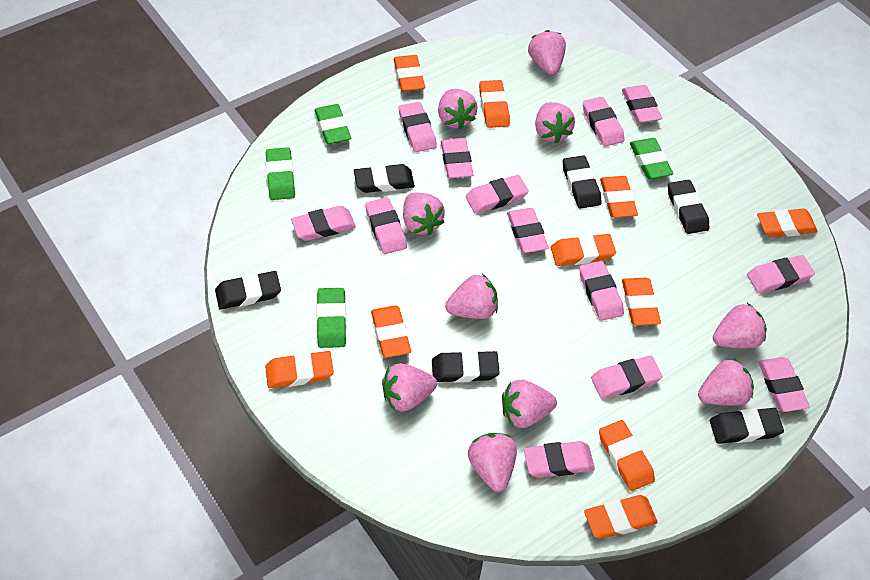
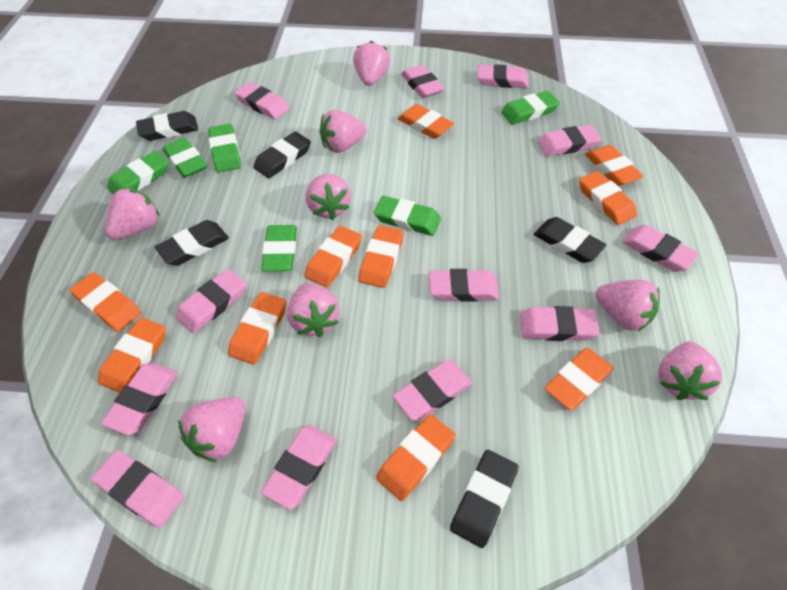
black eraser: 6 -> 5
green eraser: 4 -> 6
pink eraser: 13 -> 12
pink strawberry: 10 -> 8

